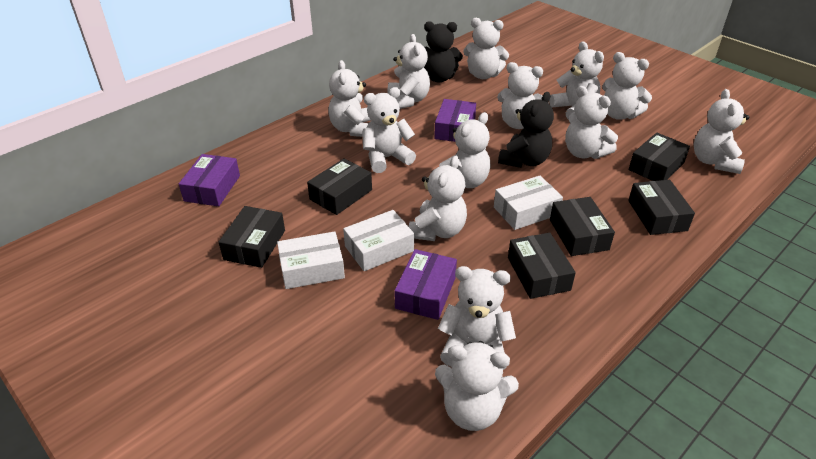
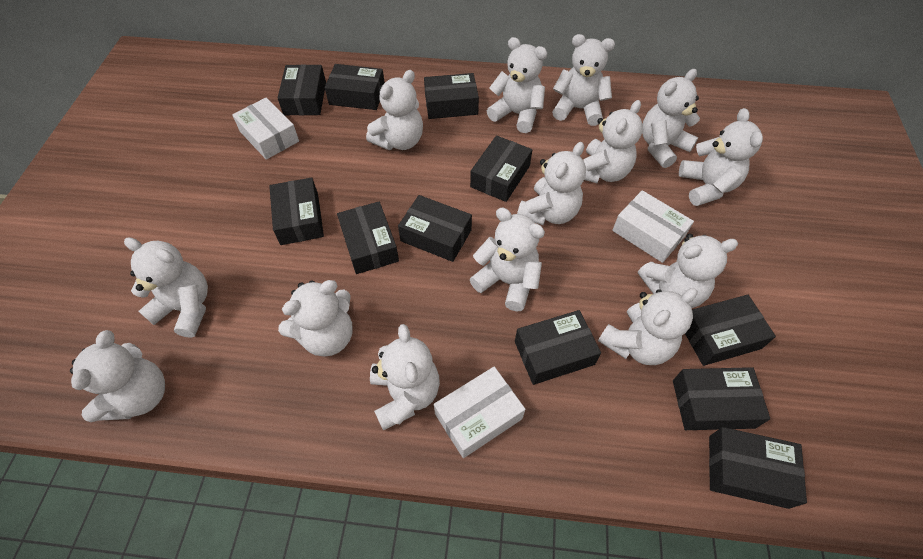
black box: 6 -> 11
black teddy bear: 2 -> 0
purple box: 3 -> 0
white teddy bear: 13 -> 14

